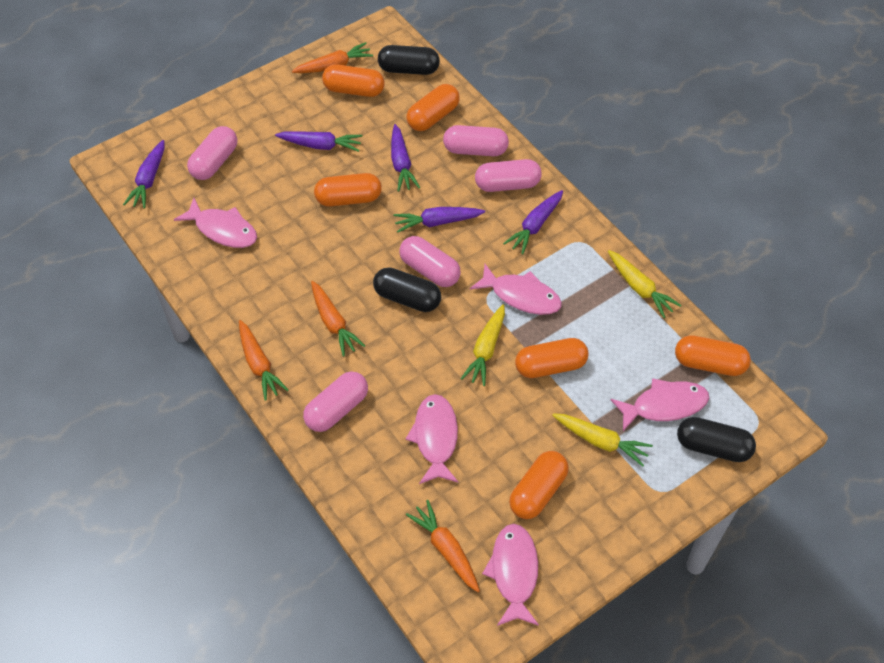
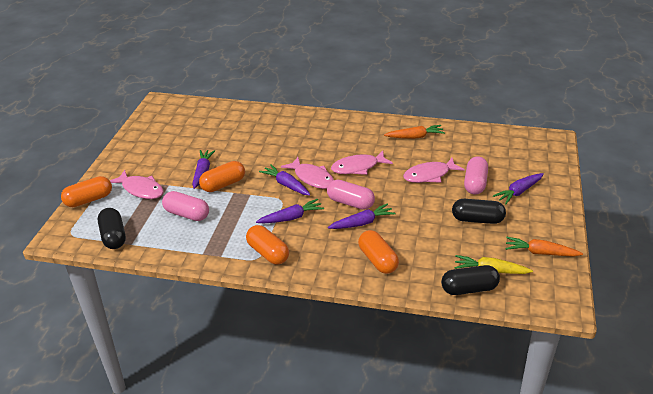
orange capsule: 6 -> 4
orange carrot: 4 -> 2
pink capsule: 5 -> 3
pink fish: 5 -> 4
yellow carrot: 3 -> 1

